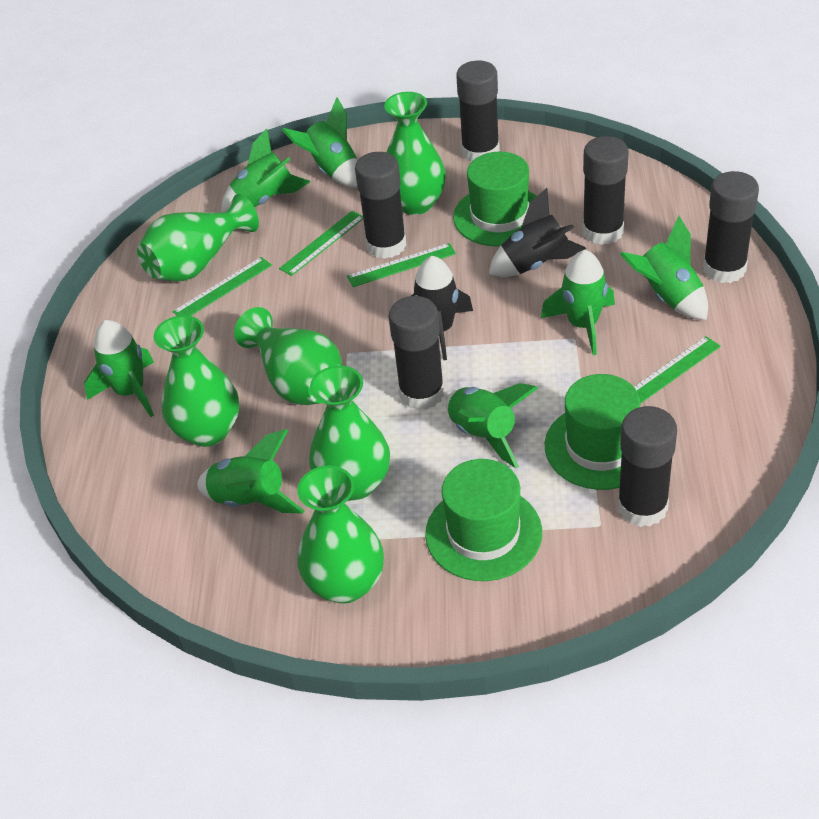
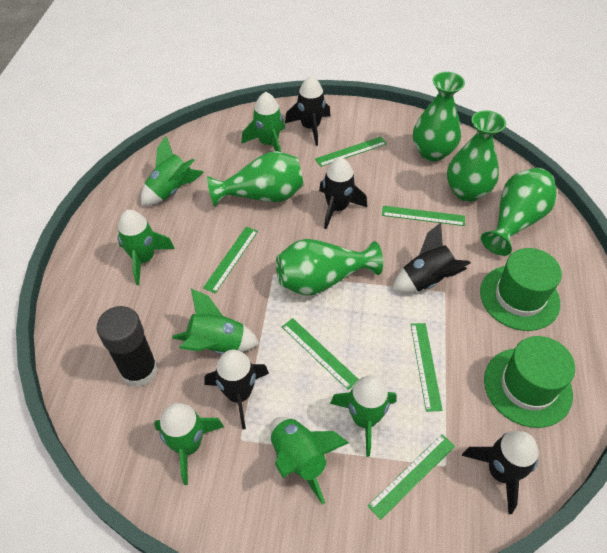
black glue stick: 6 -> 1
black rocket: 2 -> 5
green hat: 3 -> 2
green ruler: 4 -> 6
green vase: 6 -> 5

